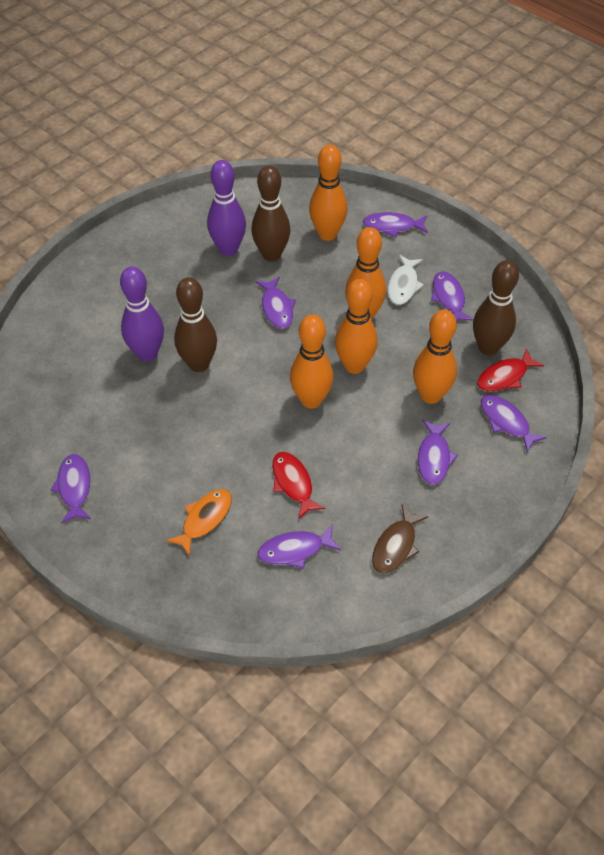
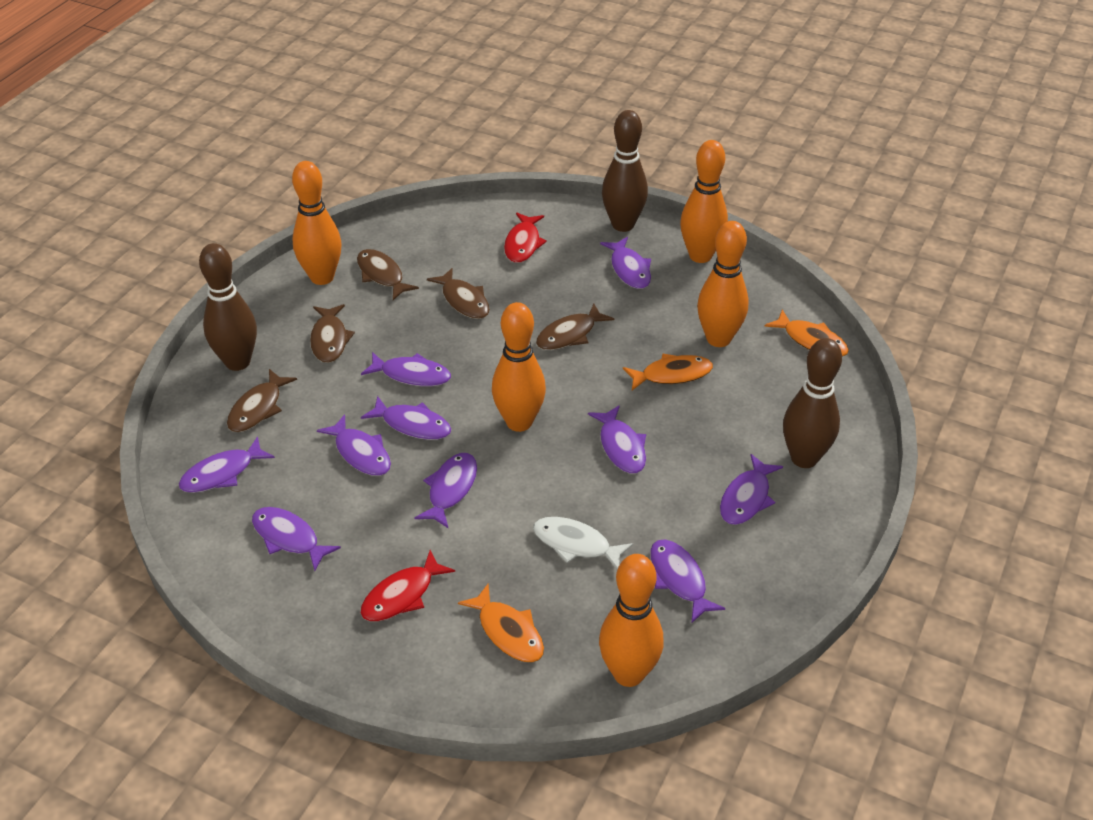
brown fish: 1 -> 5
orange fish: 1 -> 3
purple bowling pin: 2 -> 0
purple fish: 7 -> 10

